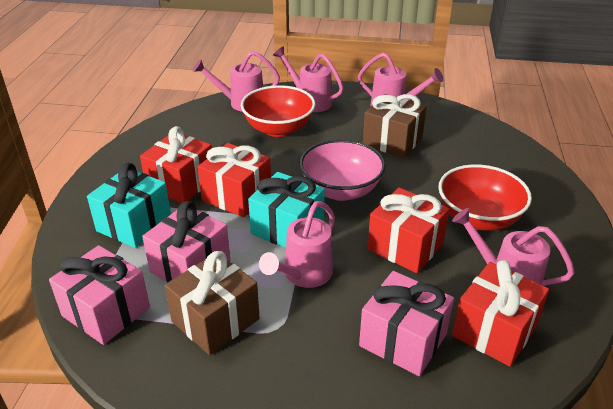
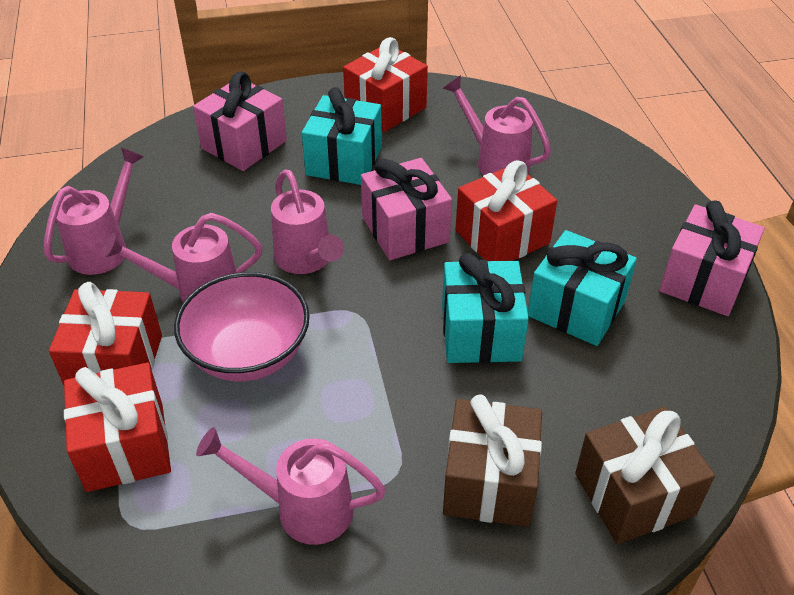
red bowl: 2 -> 0
turquoise gift: 2 -> 3

